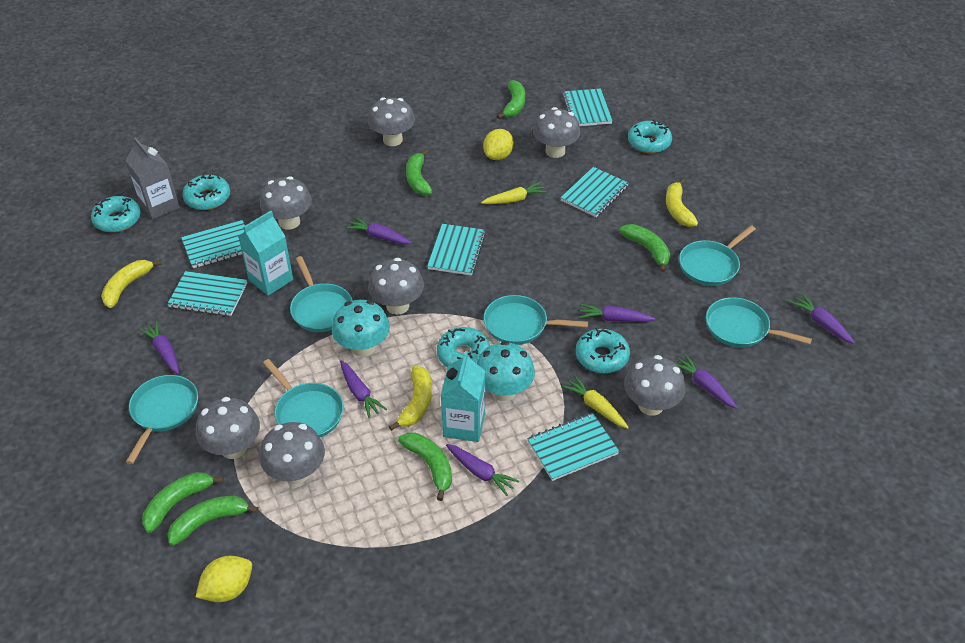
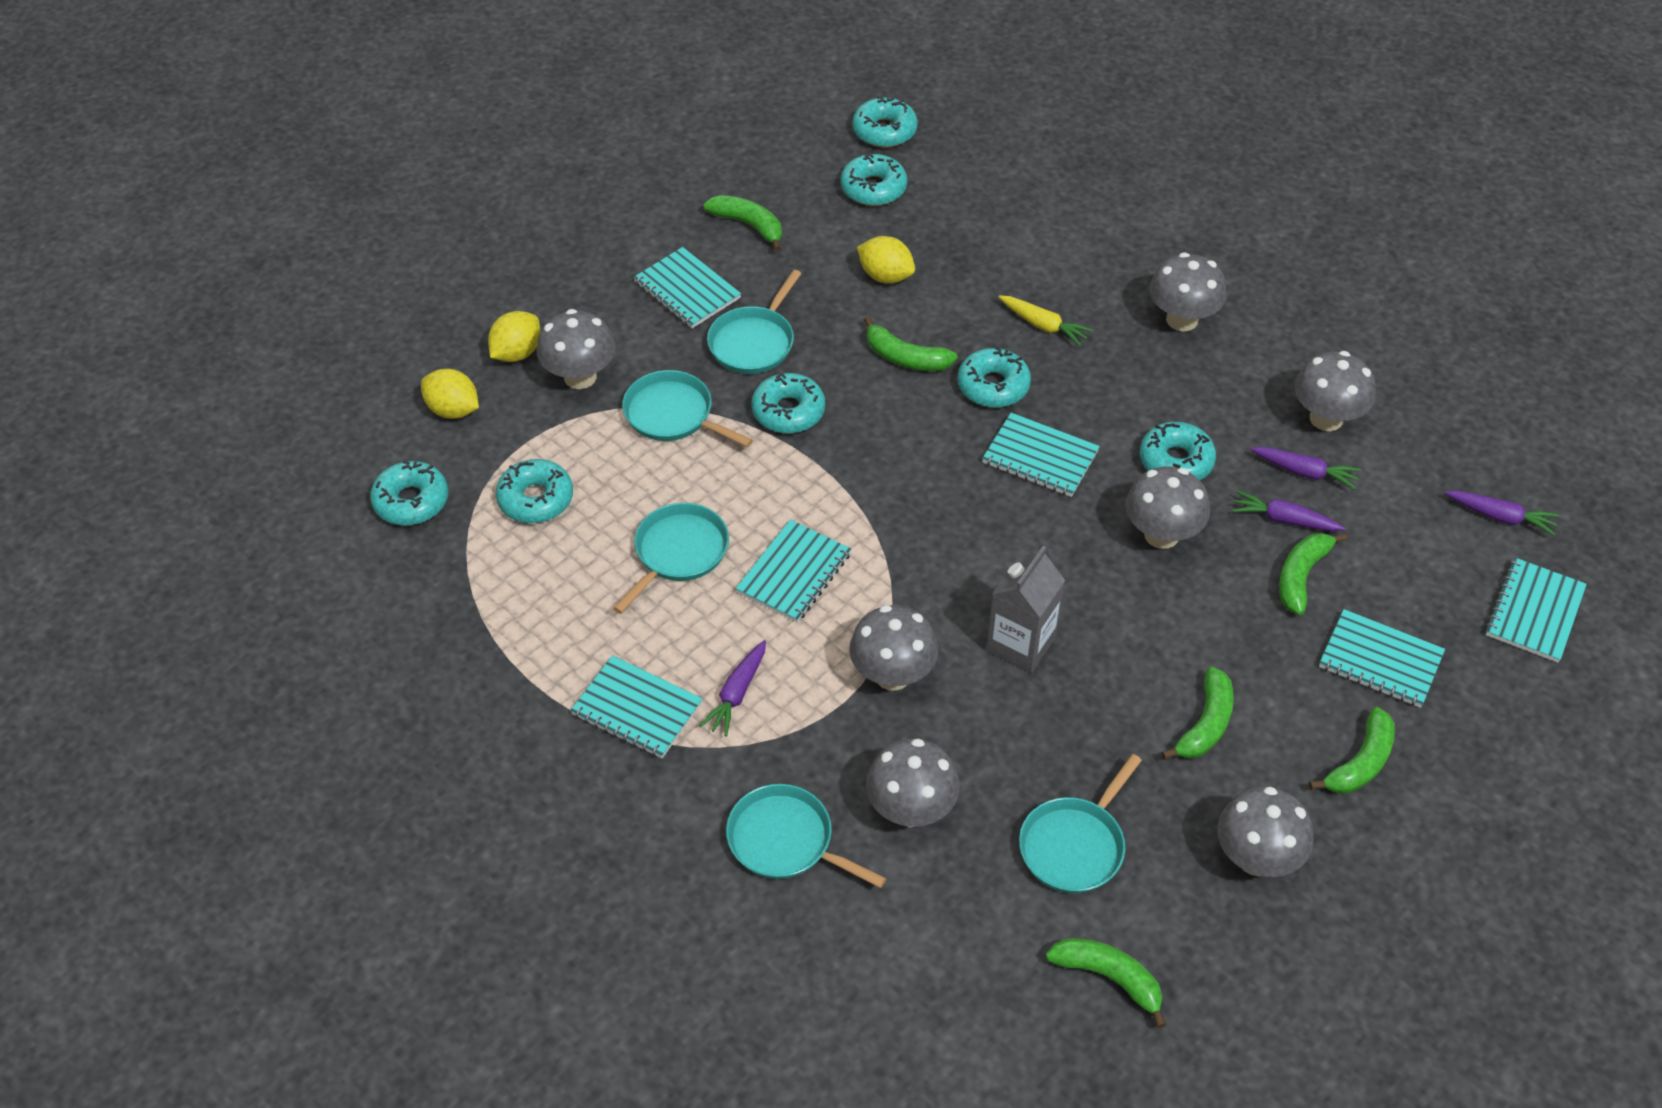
purple carrot: 7 -> 4
turquoise carton: 2 -> 0
turquoise donut: 5 -> 7
turquoise mushroom: 2 -> 0
turquoise pan: 6 -> 5
yellow banana: 3 -> 0
yellow carrot: 2 -> 1
yellow lemon: 2 -> 3

